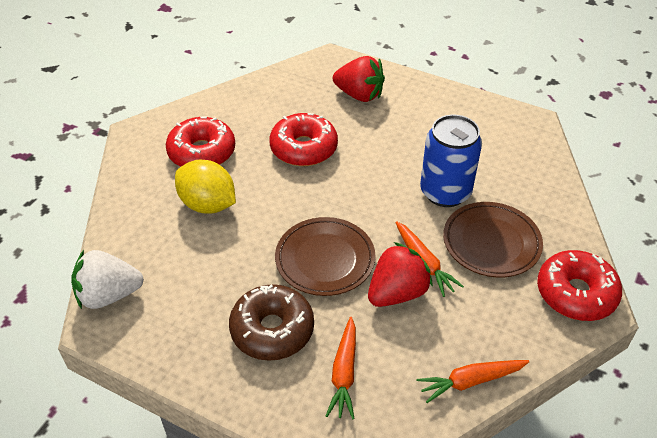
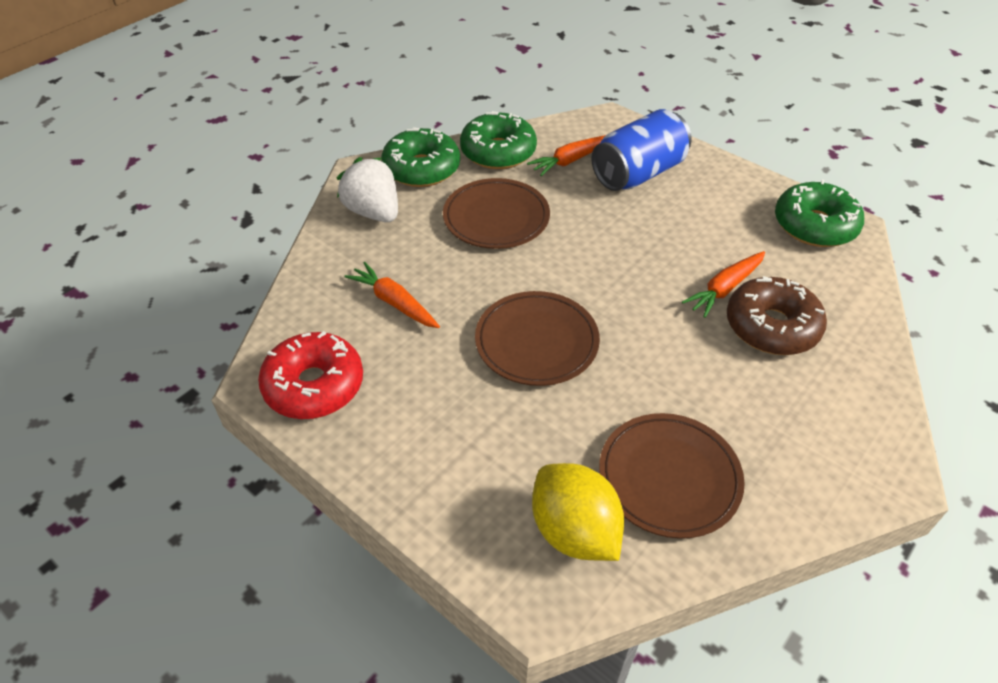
brown plate: 2 -> 3
green donut: 0 -> 3
red donut: 3 -> 1
red strawberry: 2 -> 0

